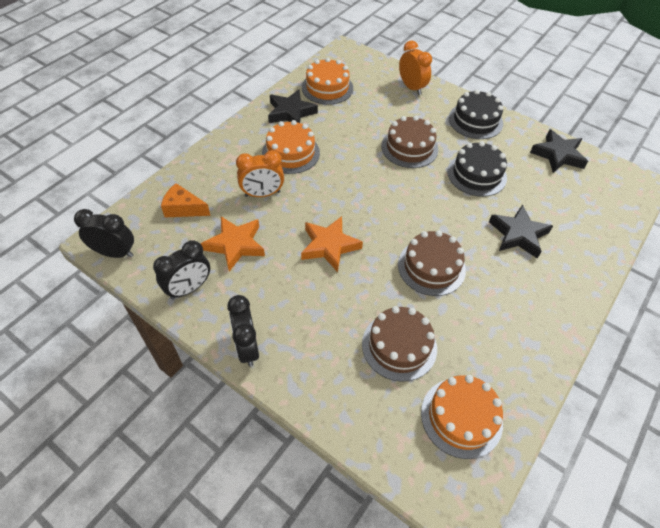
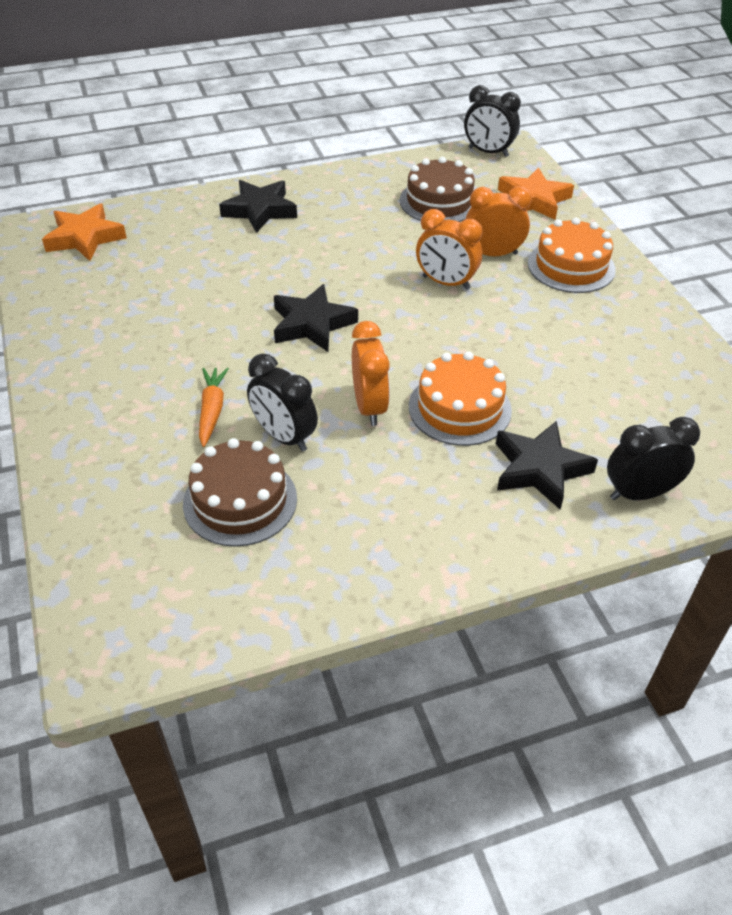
black cake: 2 -> 0
brown cake: 3 -> 2
orange cake: 3 -> 2
orange carrot: 0 -> 1
orange cheese: 1 -> 0
orange clock: 2 -> 3

